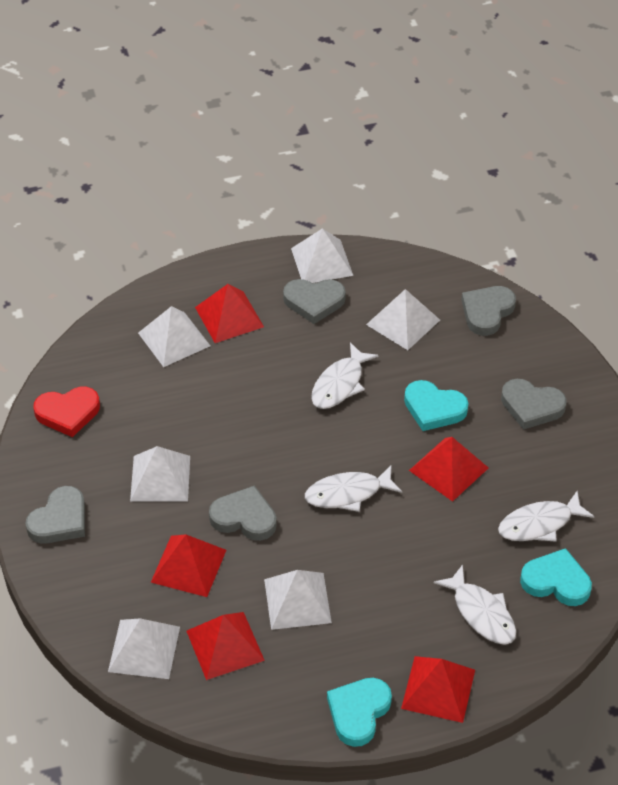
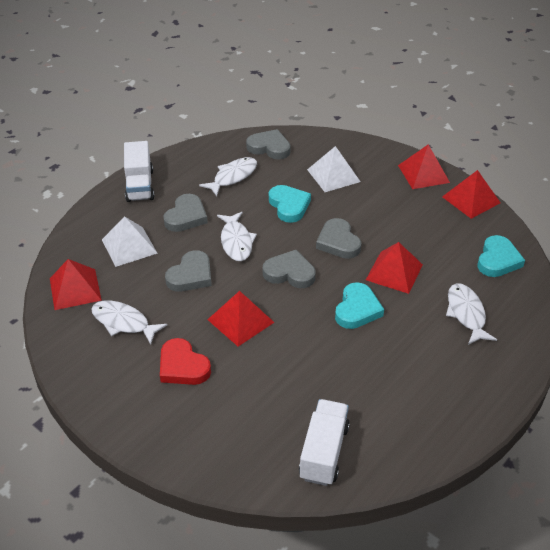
white pyramid: 6 -> 2
white truck: 0 -> 2

